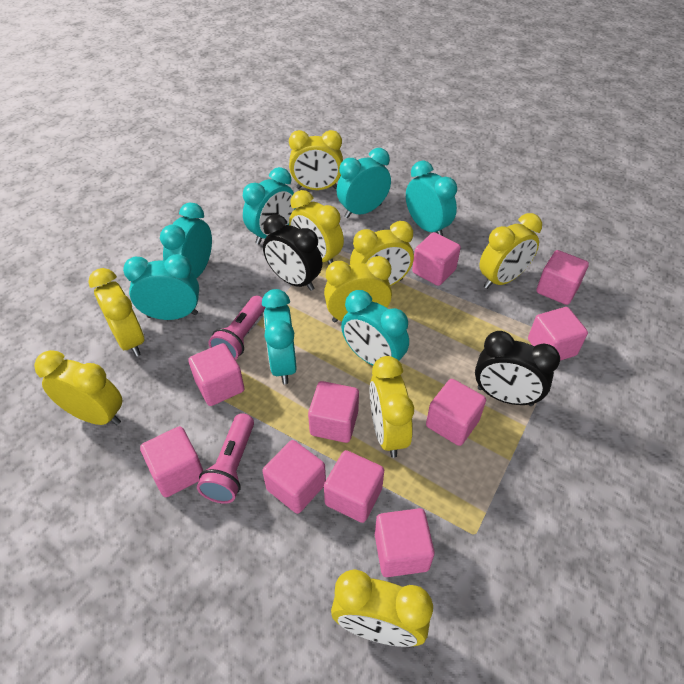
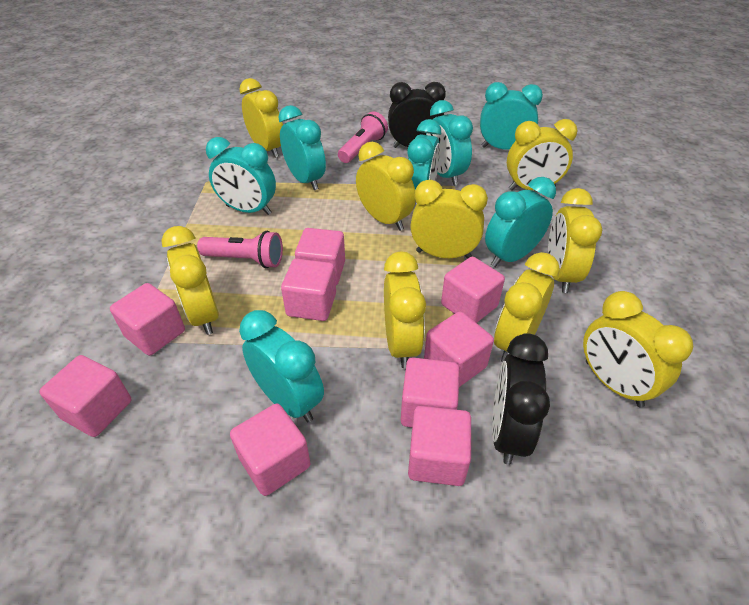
pink cube: 10 -> 9

